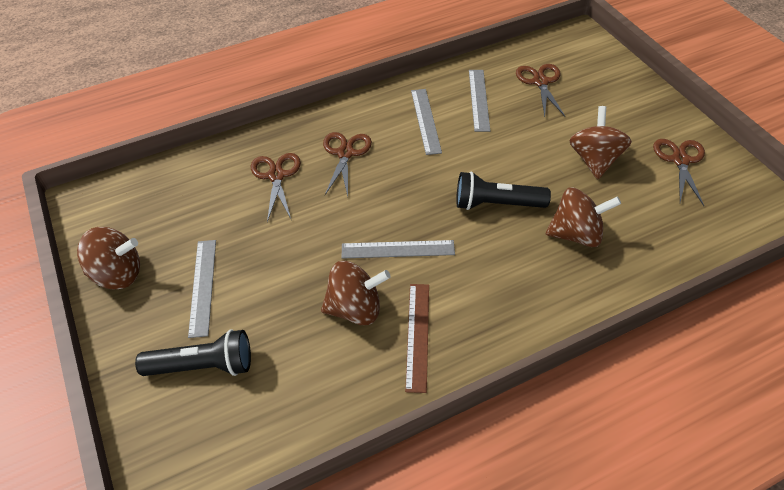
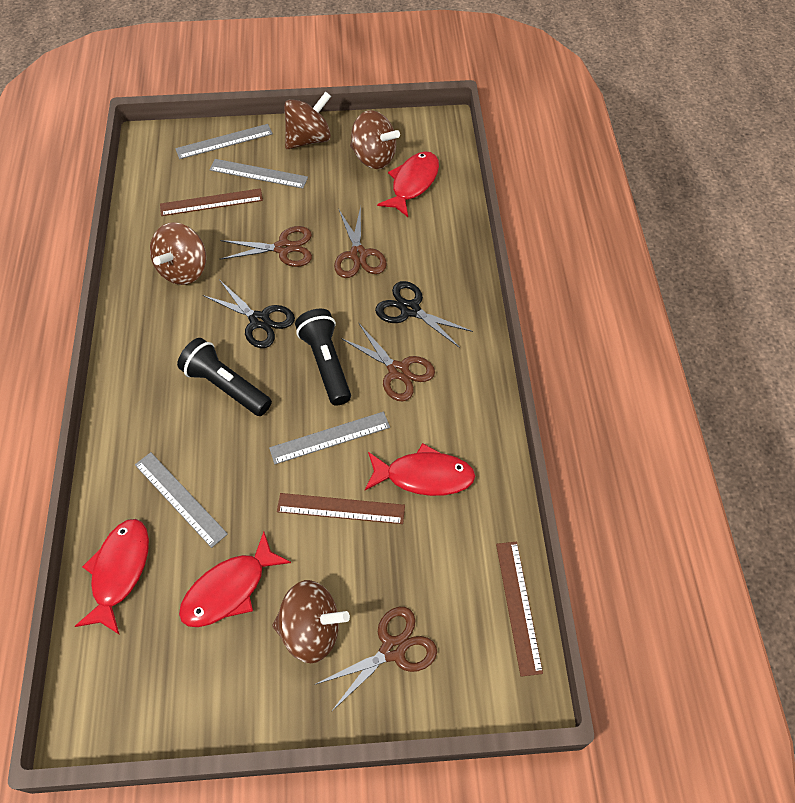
black scissors: 0 -> 2
brown ruler: 1 -> 3
red fish: 0 -> 4

